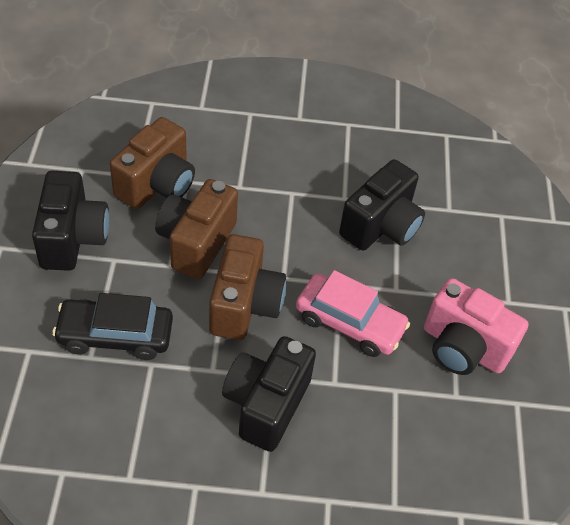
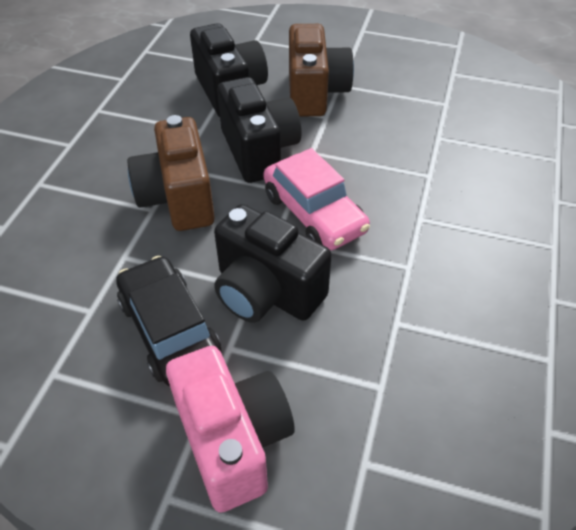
brown camera: 3 -> 2

